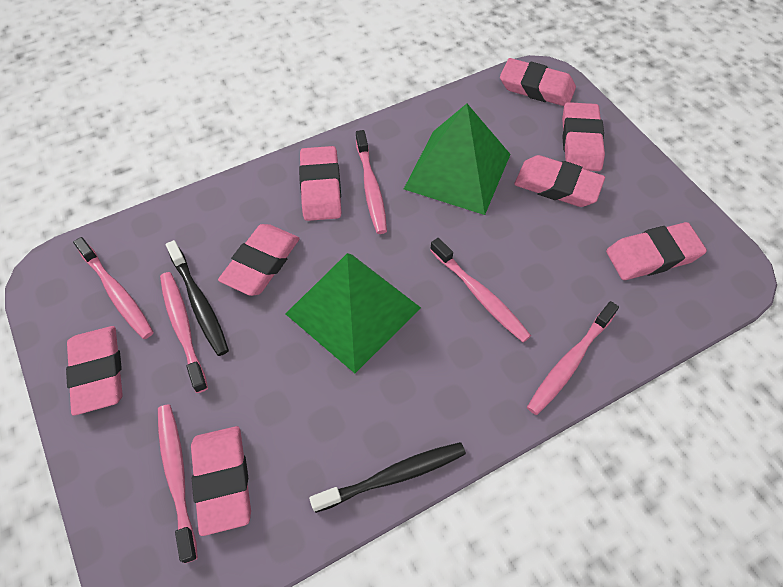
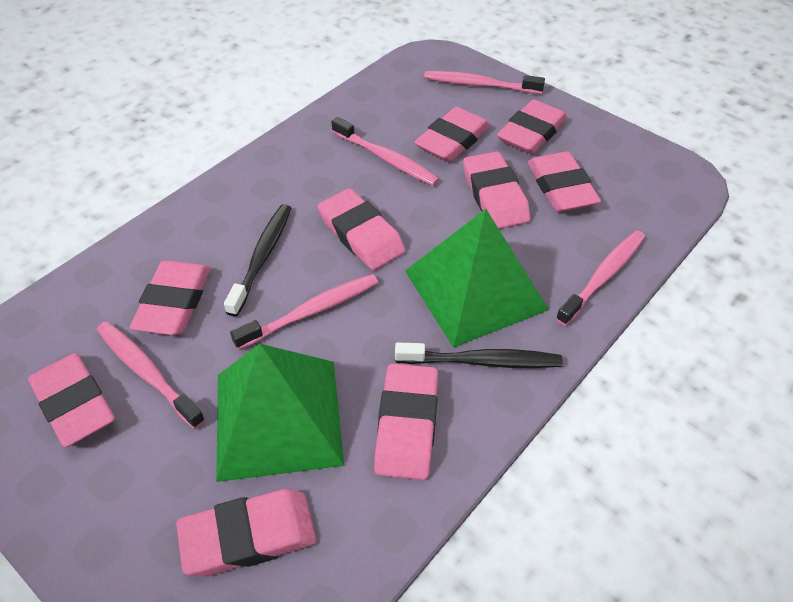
pink eraser: 8 -> 9
pink toothbrush: 6 -> 5

